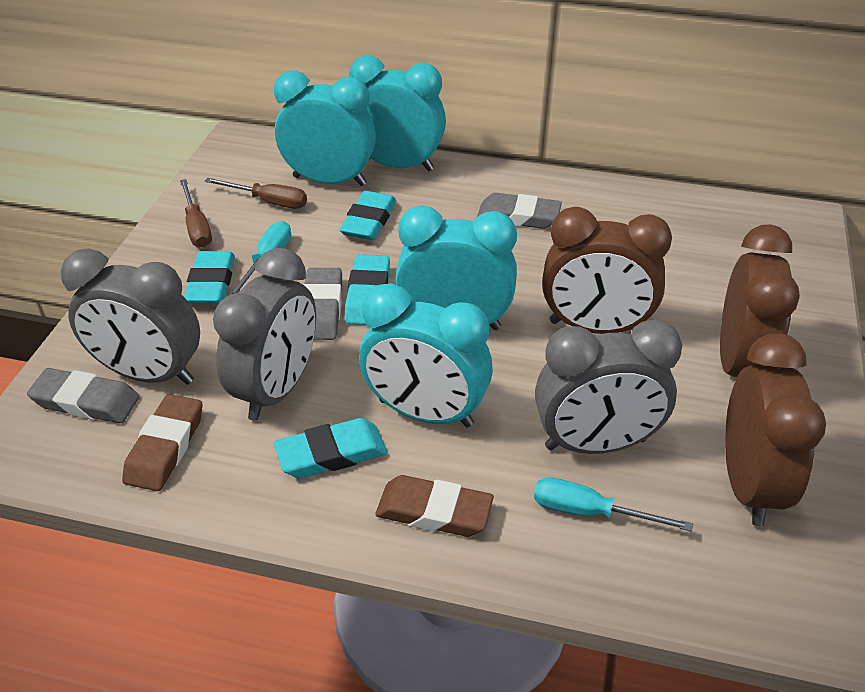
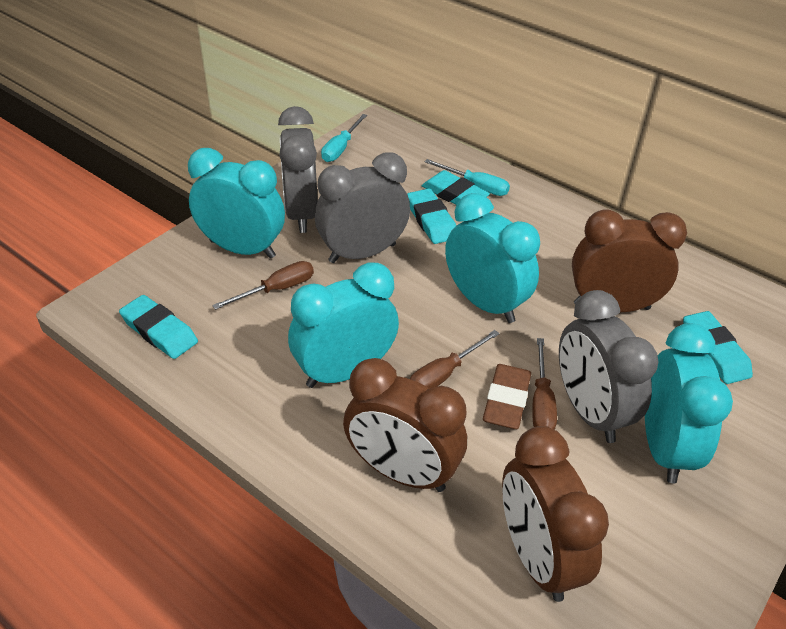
brown eraser: 2 -> 1
brown screwdriver: 2 -> 3
grey eraser: 3 -> 0

